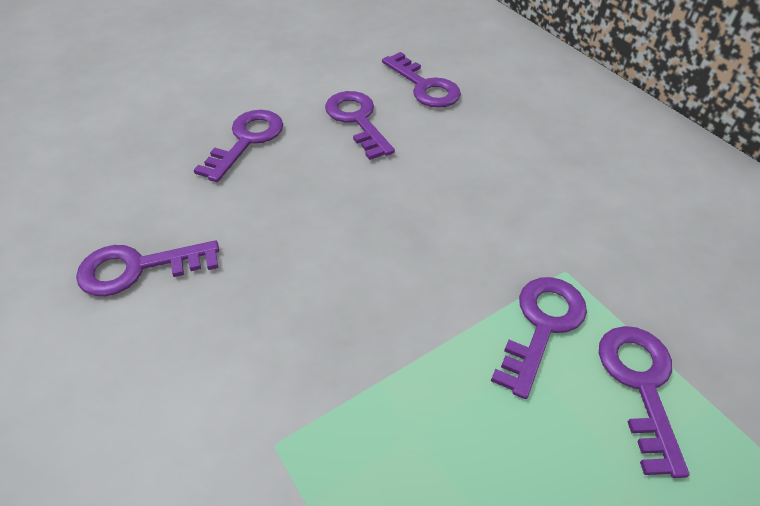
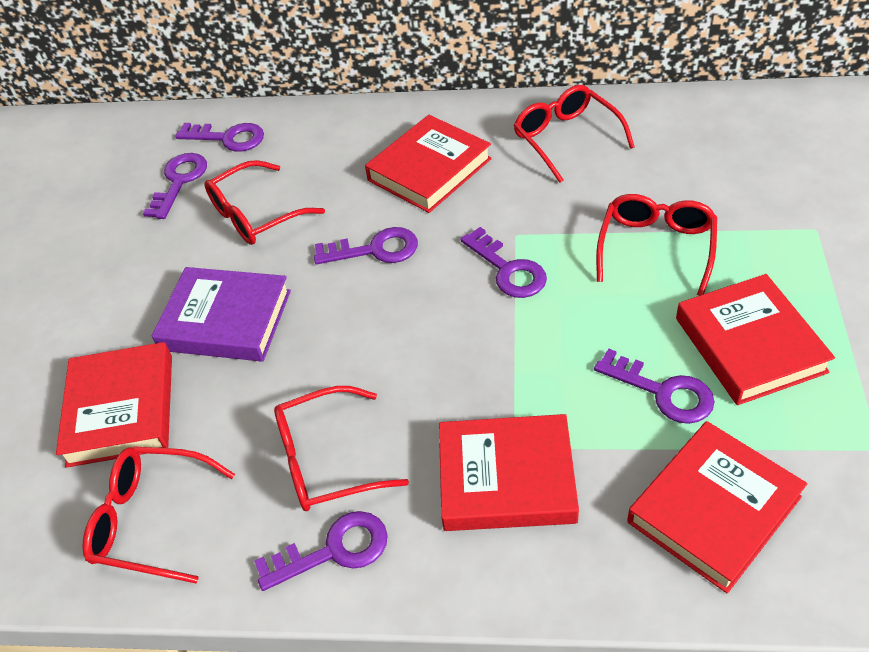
purple book: 0 -> 1
red book: 0 -> 5
red glasses: 0 -> 5

